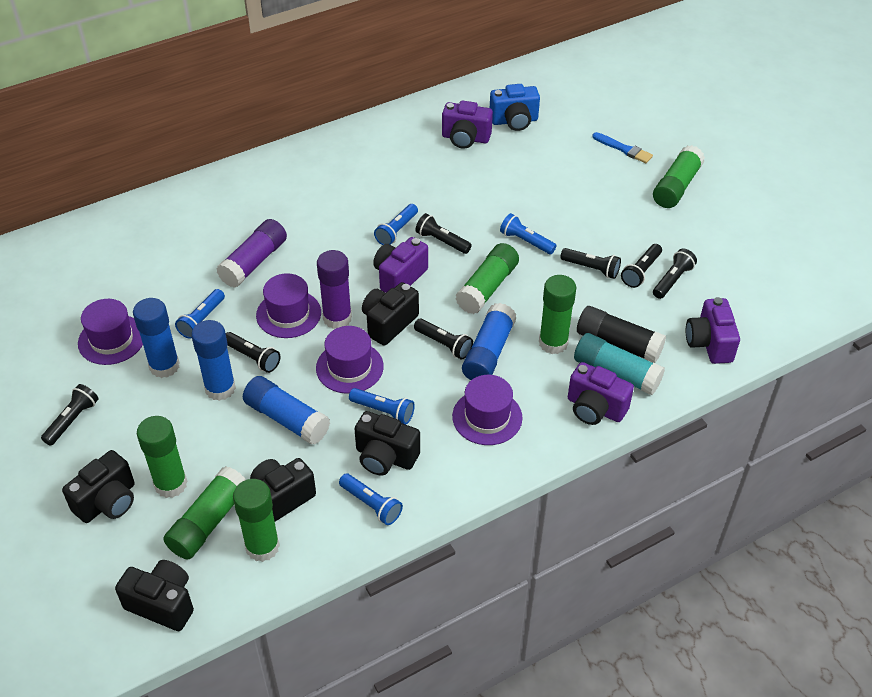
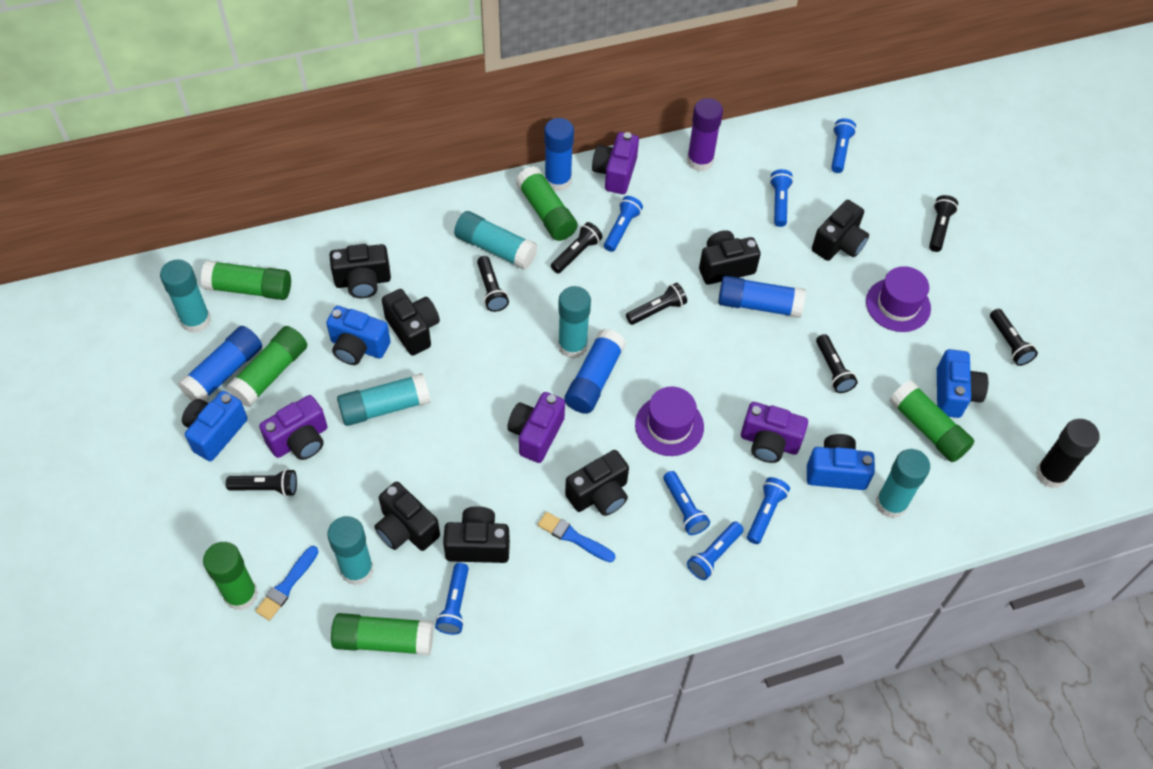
black camera: 5 -> 7
blue brush: 1 -> 2
blue camera: 1 -> 4
blue flashlight: 5 -> 7
purple glue stick: 2 -> 1
purple hat: 4 -> 2
turquoise glue stick: 1 -> 6

